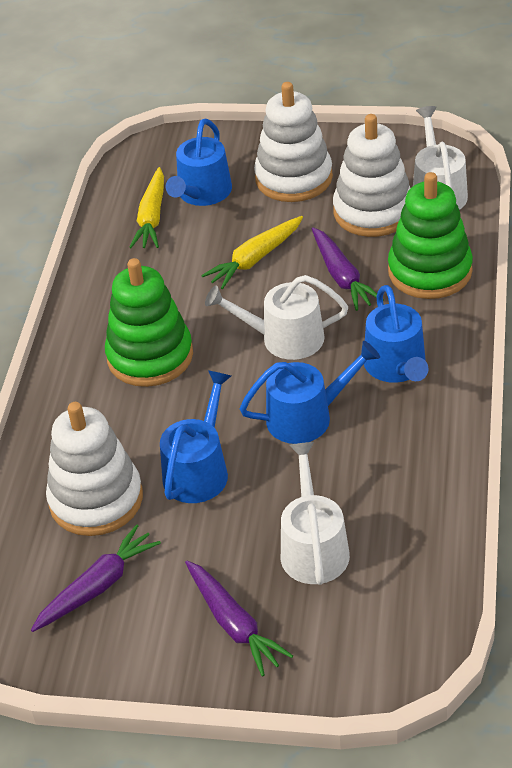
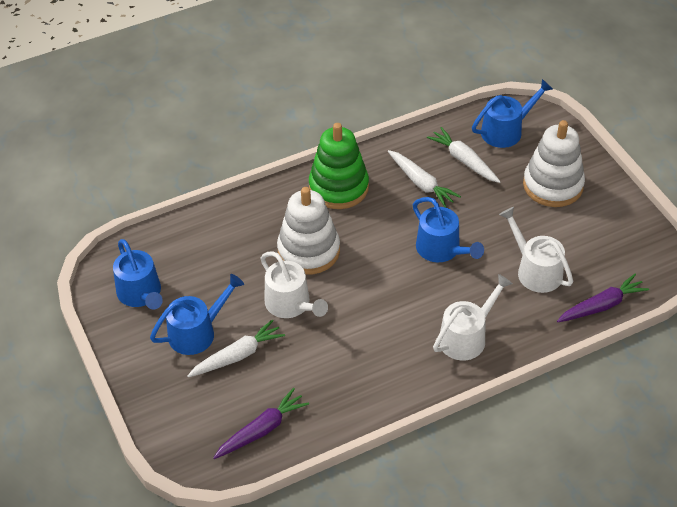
green stacking toy: 2 -> 1
purple carrot: 3 -> 2
white carrot: 0 -> 3
white stacking toy: 3 -> 2
yellow carrot: 2 -> 0

